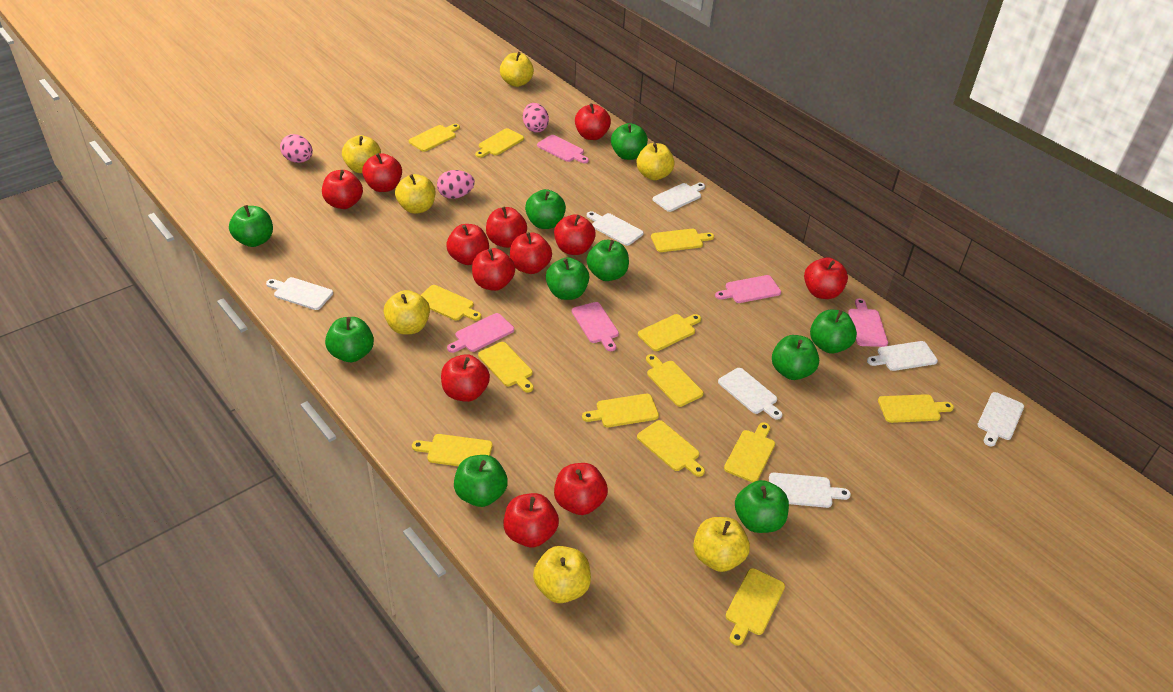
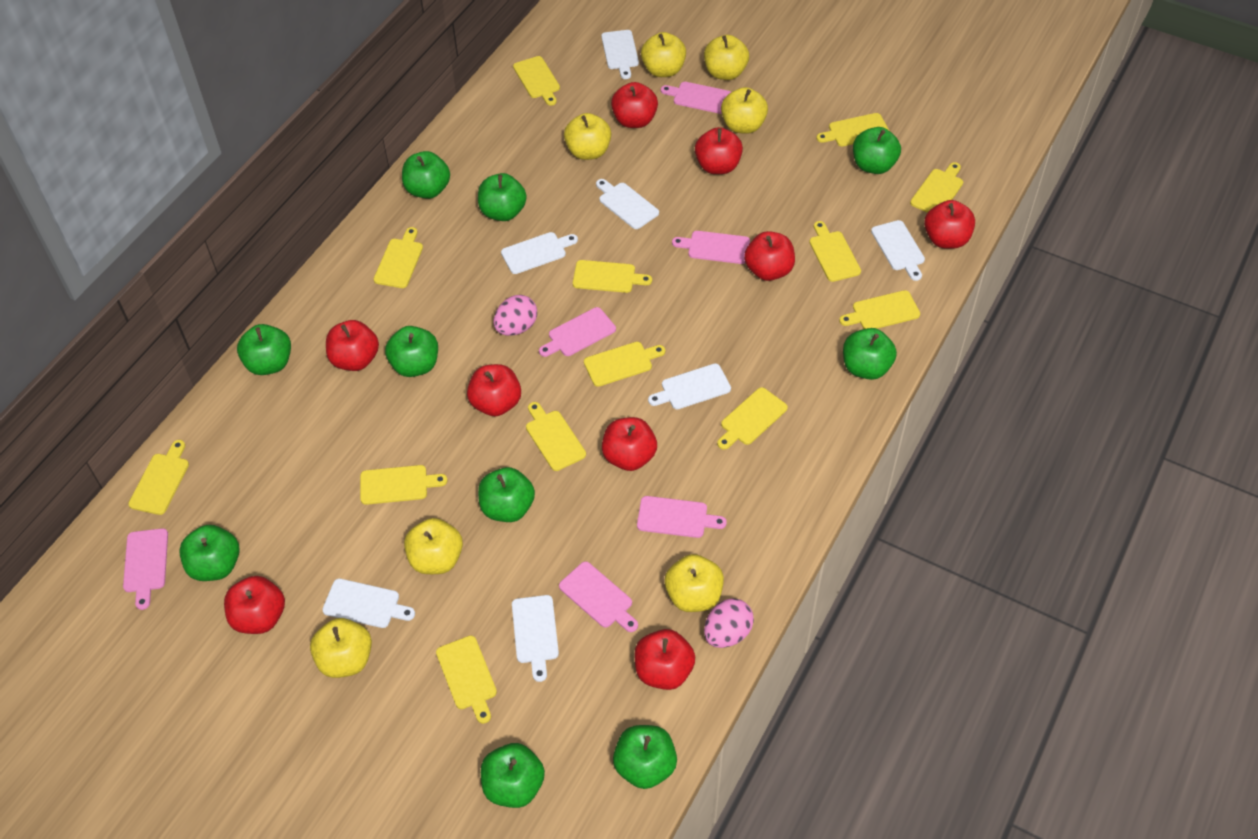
pink cutting board: 5 -> 6
pink egg: 3 -> 2
red apple: 12 -> 9

